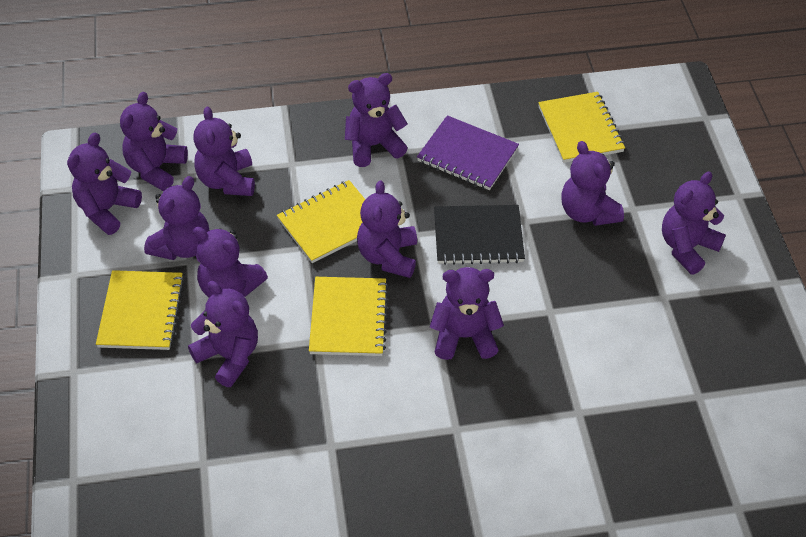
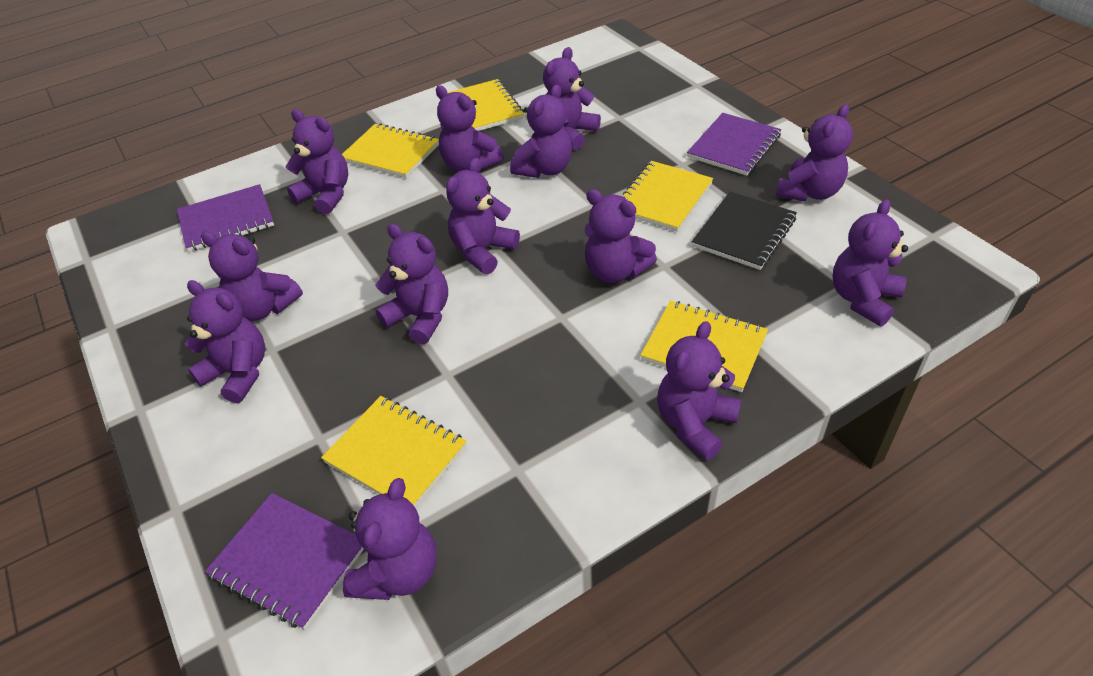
purple notebook: 1 -> 3
purple teddy bear: 11 -> 13
yellow notebook: 4 -> 5

